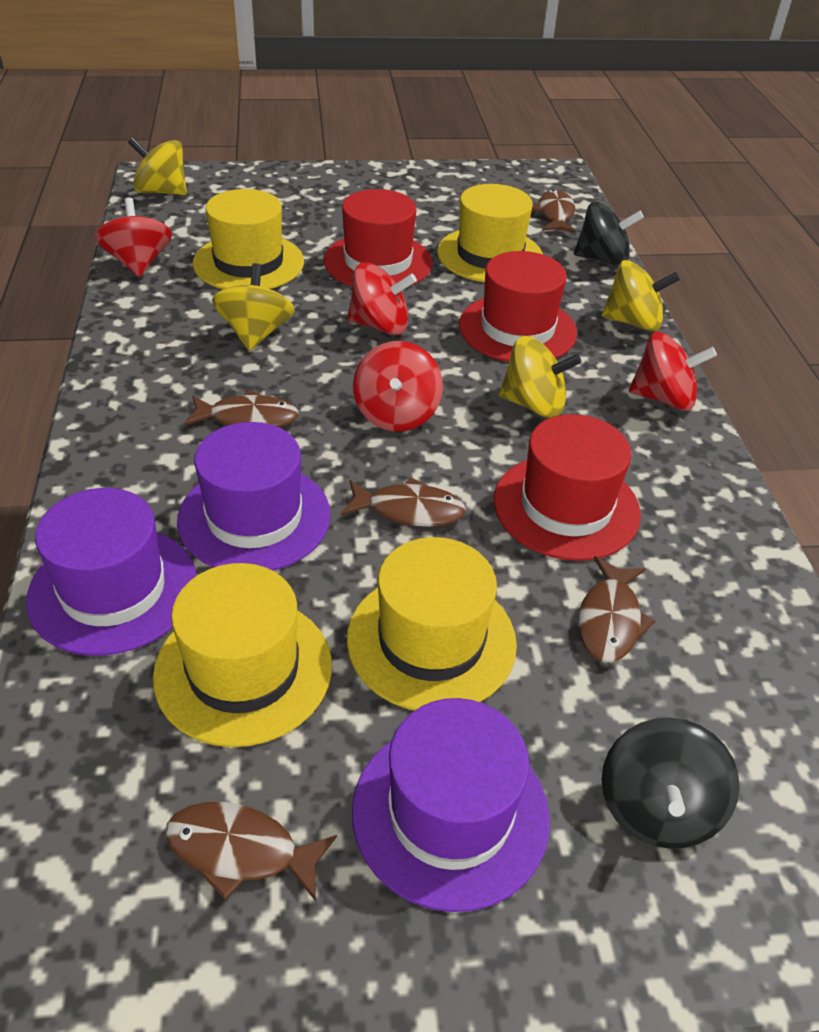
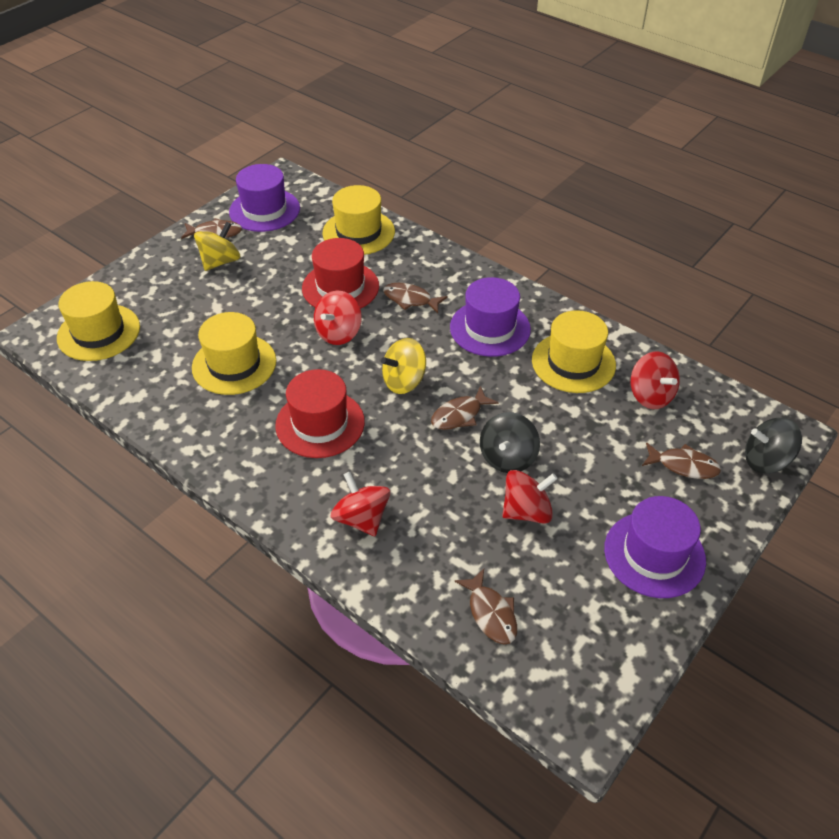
red hat: 3 -> 2
yellow spinning top: 4 -> 2

